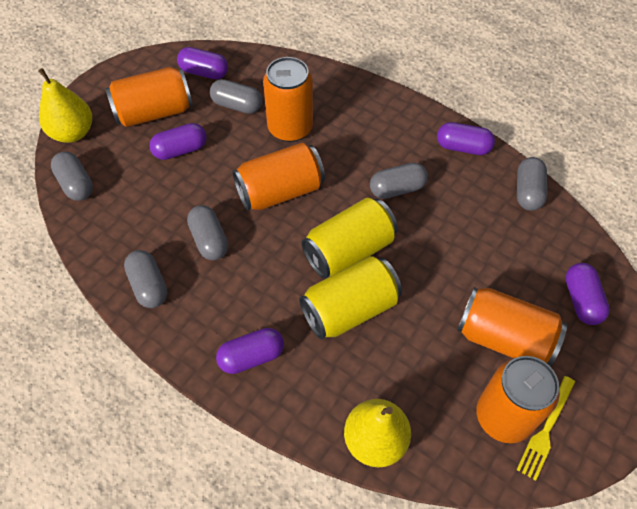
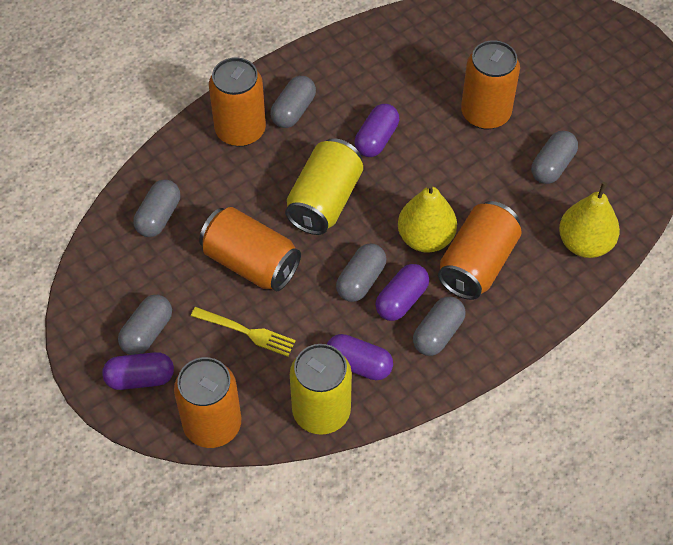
purple capsule: 5 -> 4

